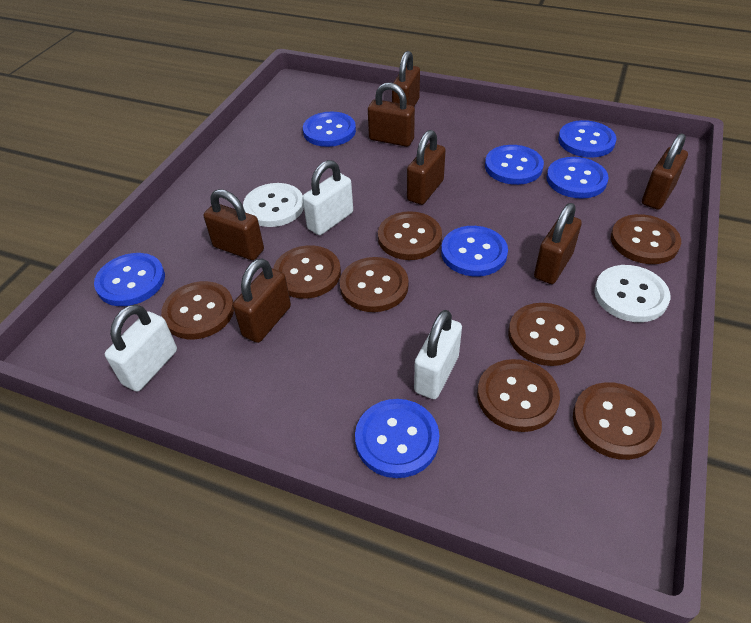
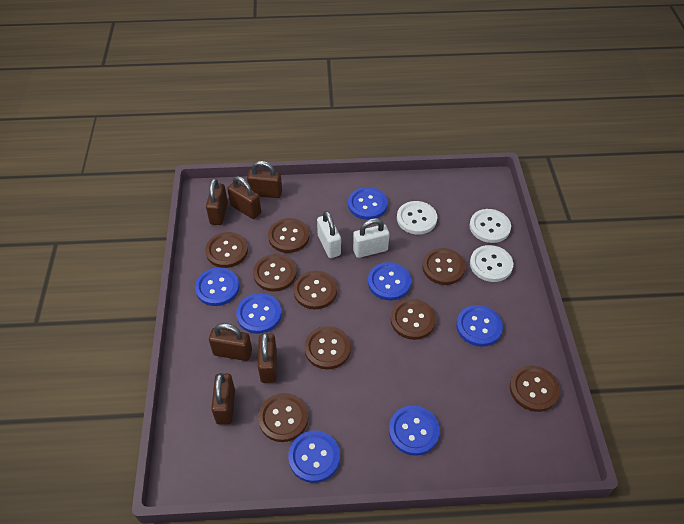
brown button: 8 -> 9
brown padlock: 7 -> 6
white button: 2 -> 3
white padlock: 3 -> 2

